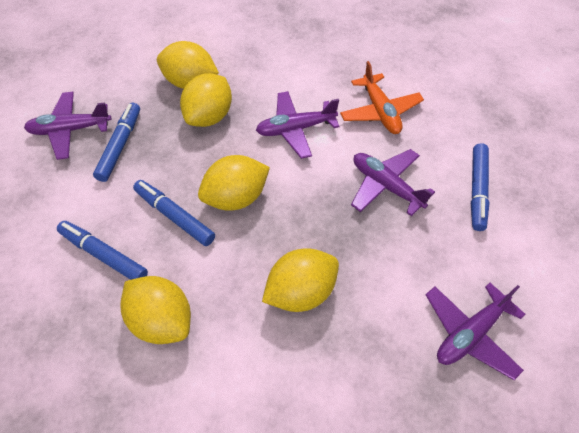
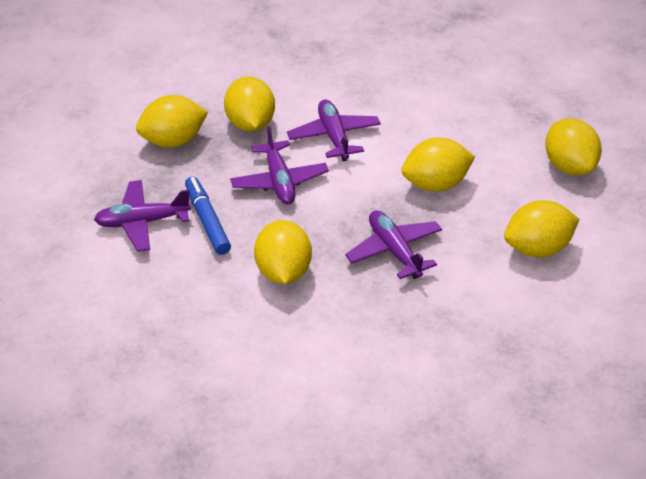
blue marker: 4 -> 1
orange plane: 1 -> 0
yellow lemon: 5 -> 6

